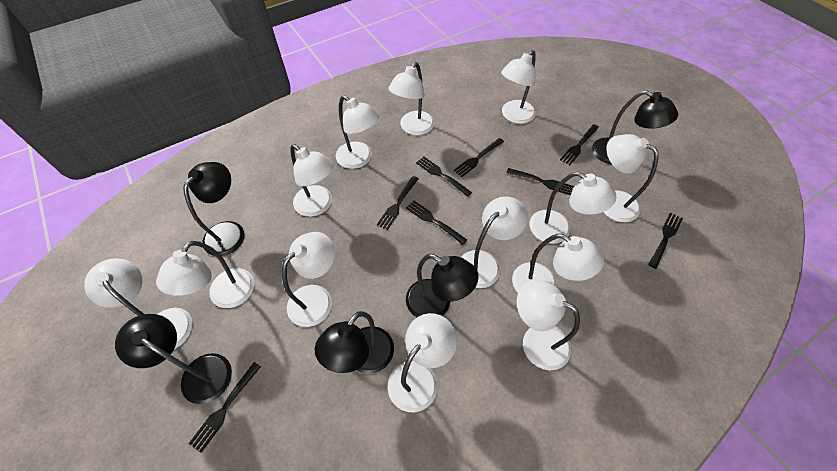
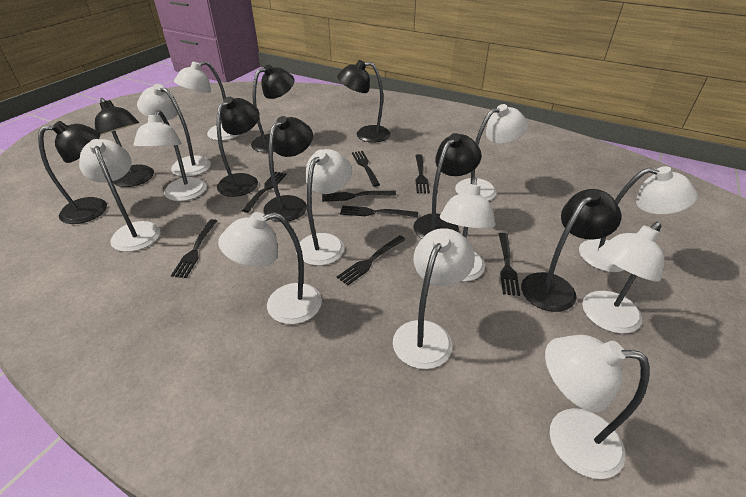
black lamp: 5 -> 8
white lamp: 13 -> 12

